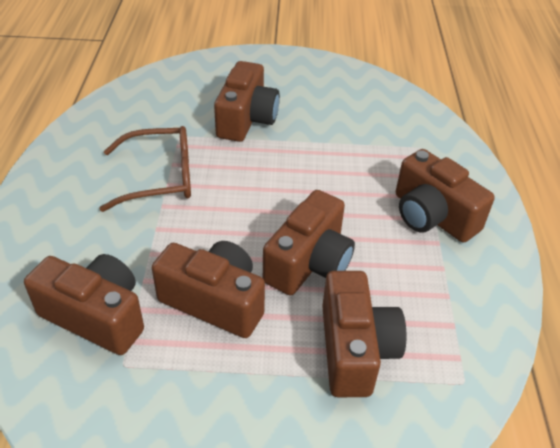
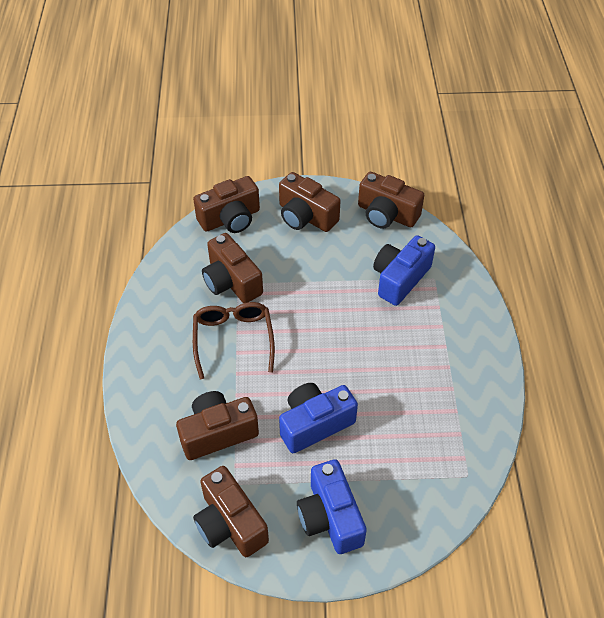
blue camera: 0 -> 3

